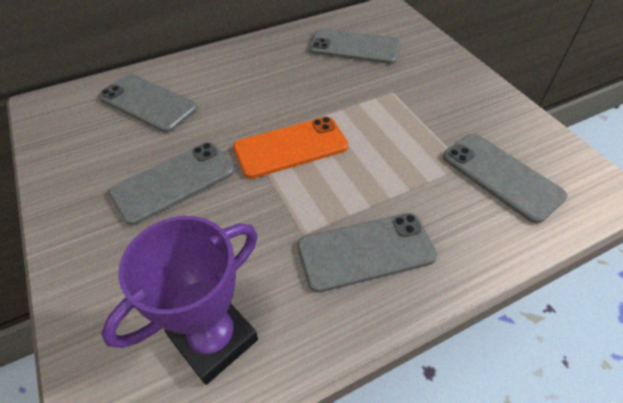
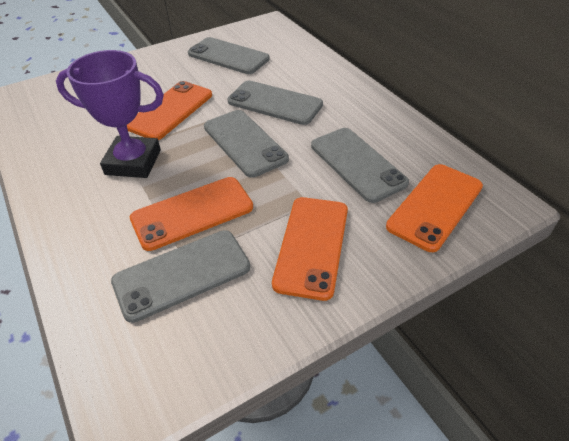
orange phone: 1 -> 4

